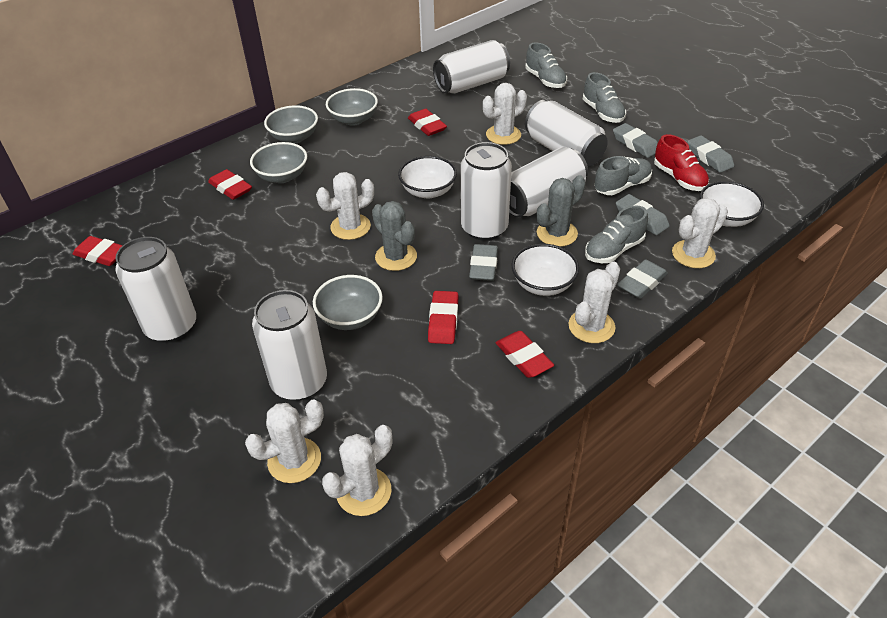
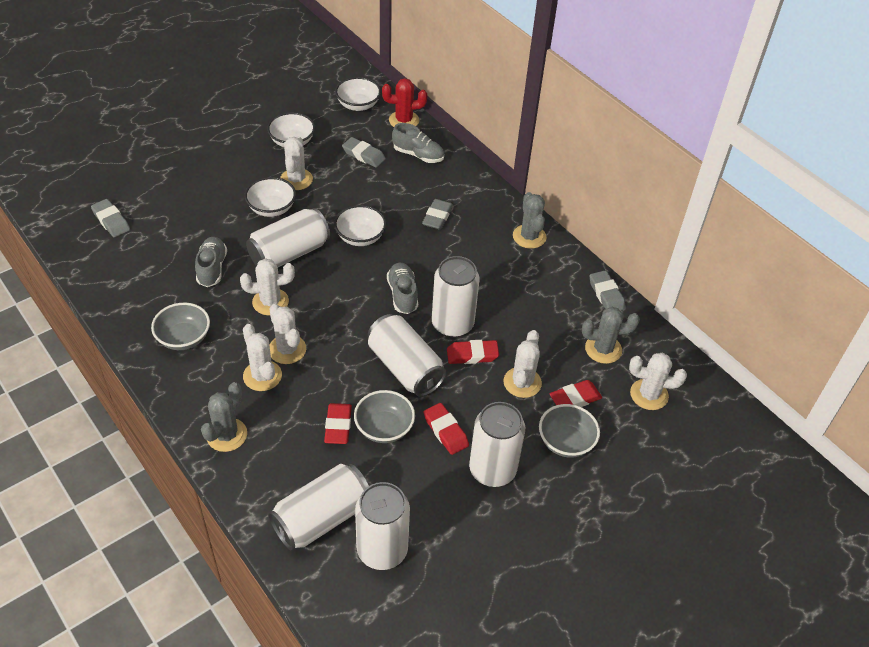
grey bowl: 4 -> 3
grey cactus: 2 -> 3
grey eraser: 5 -> 4
grey shoe: 4 -> 3
red cactus: 0 -> 1
red eraser: 5 -> 4
red shoe: 1 -> 0
white bowl: 3 -> 4

